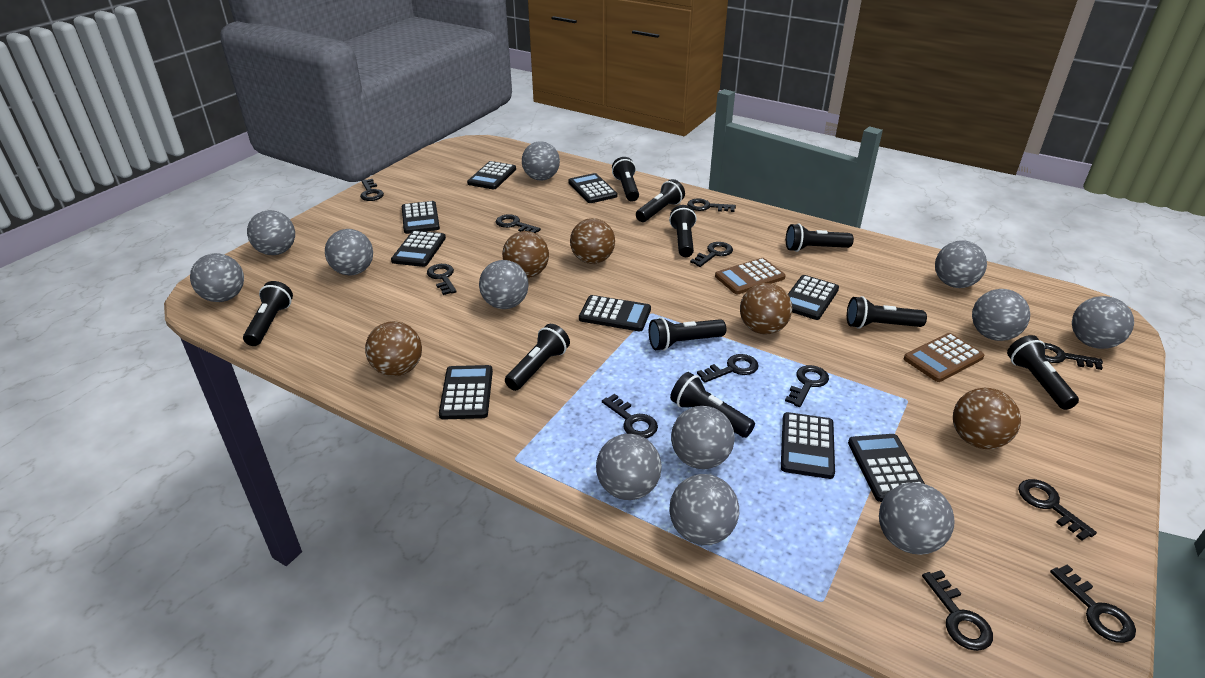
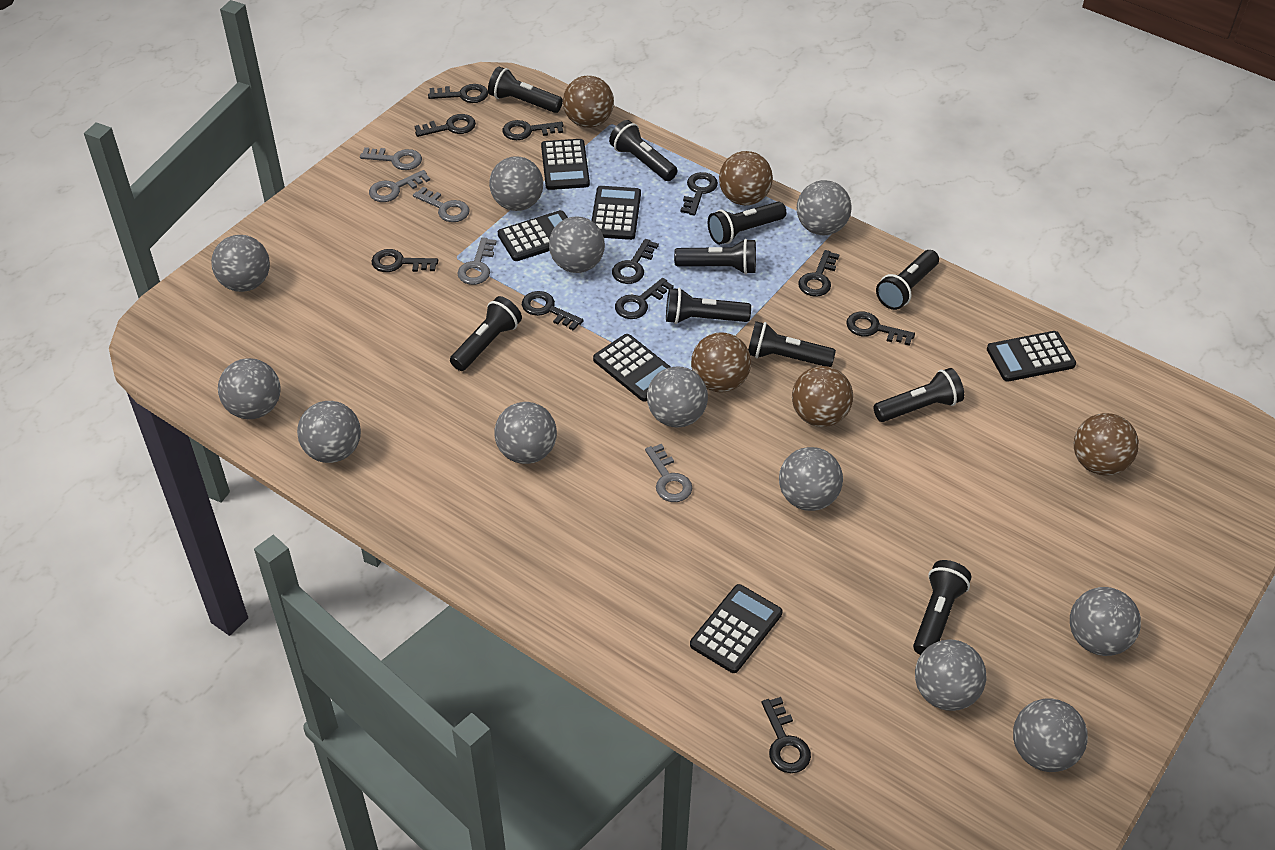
black calculator: 9 -> 6
black key: 12 -> 11
brown calculator: 2 -> 0
grey key: 0 -> 5

